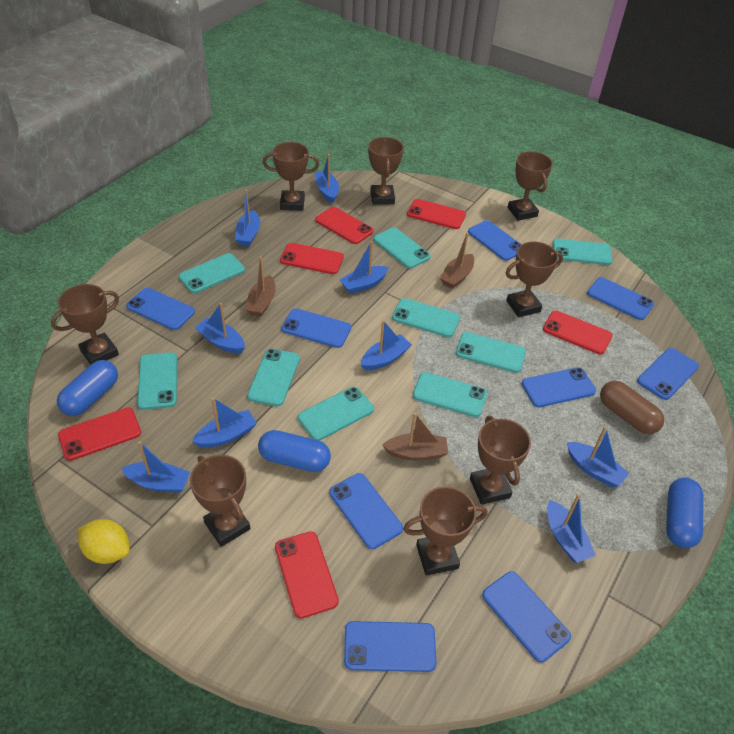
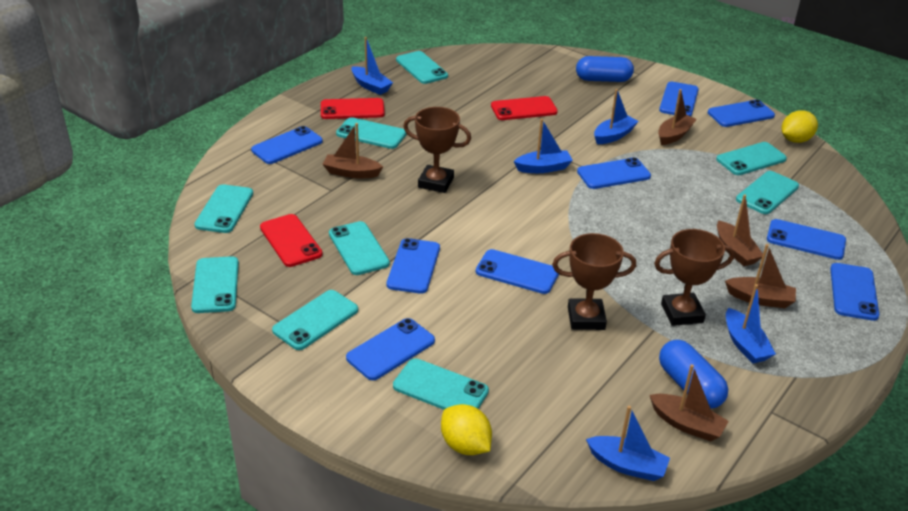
blue boat: 9 -> 5
blue capsule: 3 -> 2
brown boat: 3 -> 5
brown capsule: 1 -> 0
brown trophy: 8 -> 3
red phone: 6 -> 3
yellow lemon: 1 -> 2

